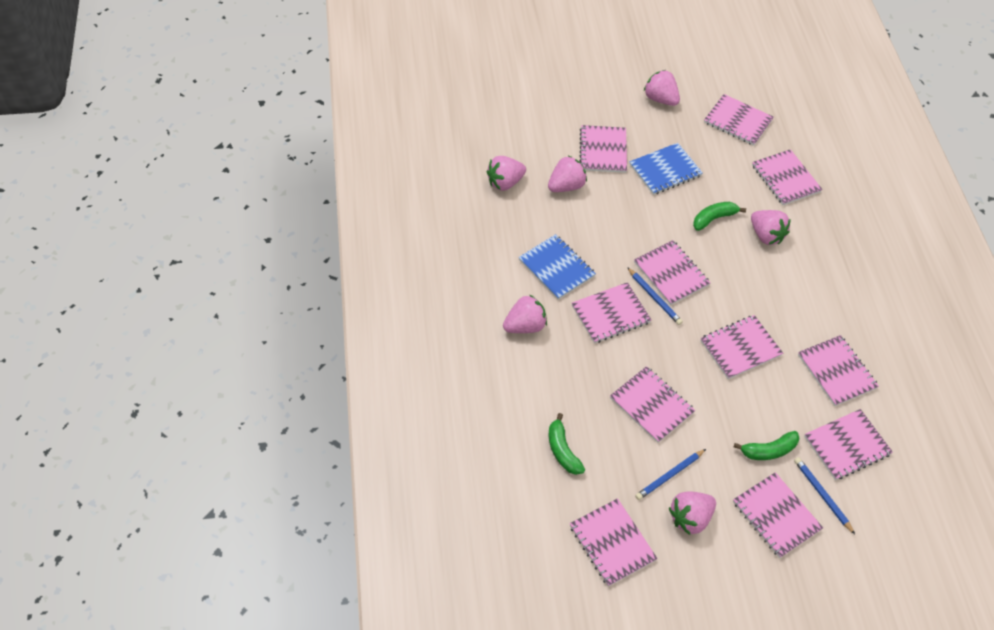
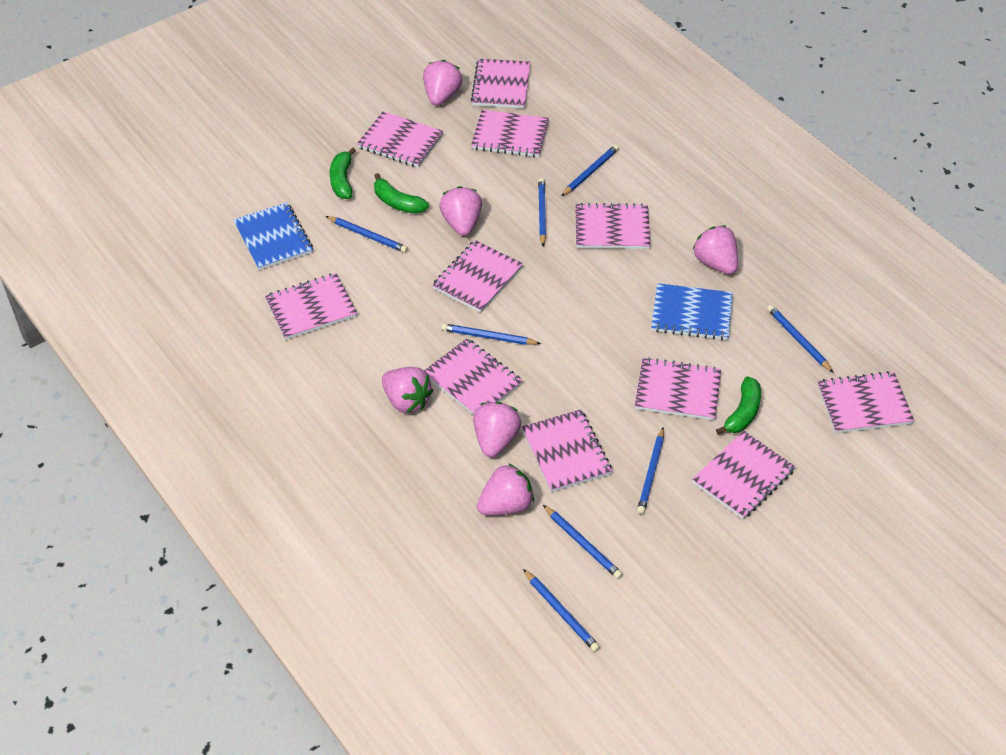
blue pencil: 3 -> 8

